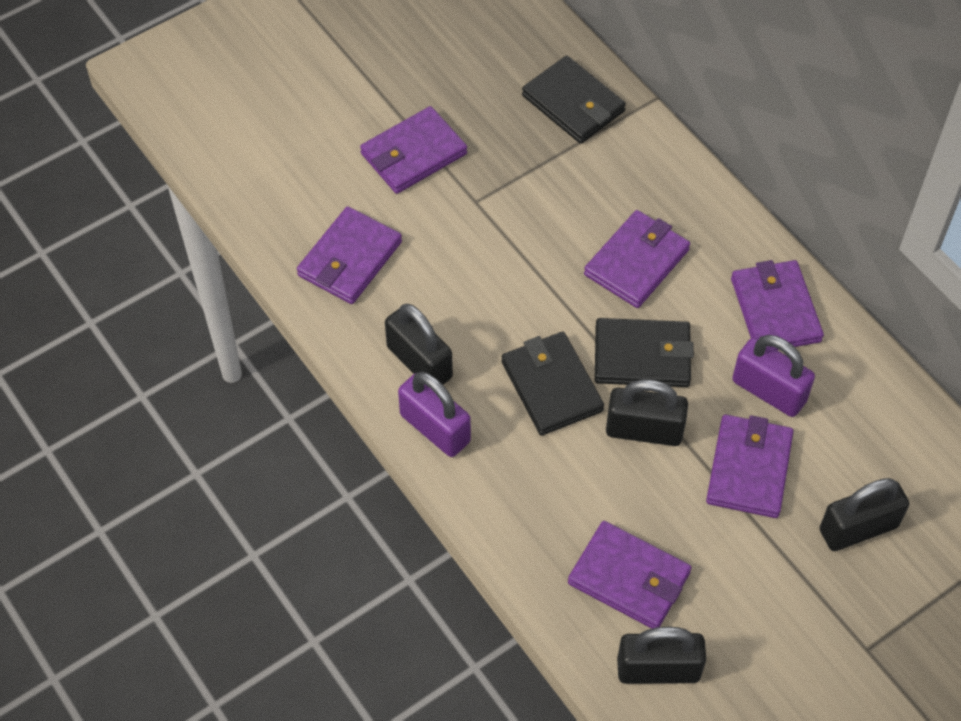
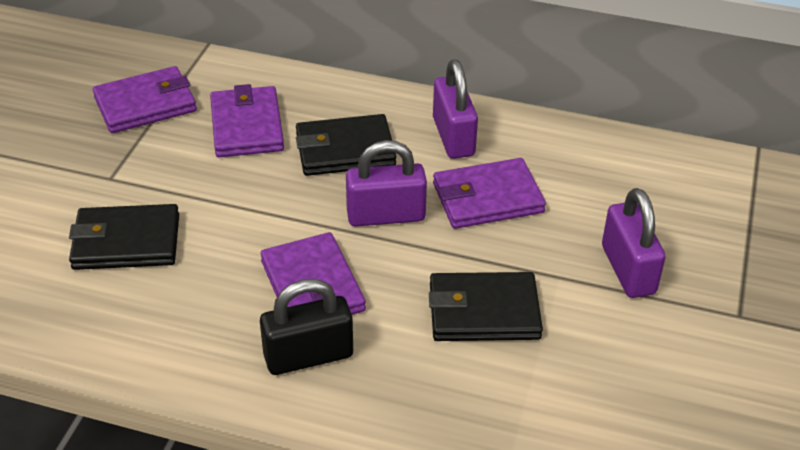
black padlock: 4 -> 1
purple padlock: 2 -> 3
purple wallet: 6 -> 4

